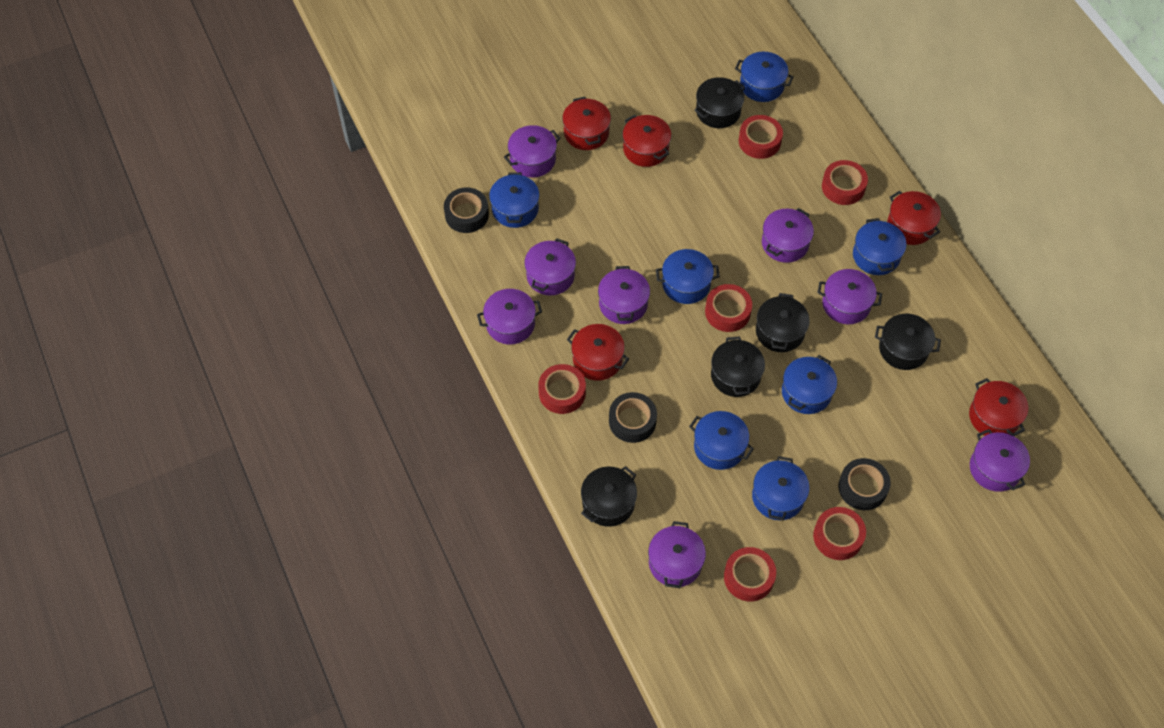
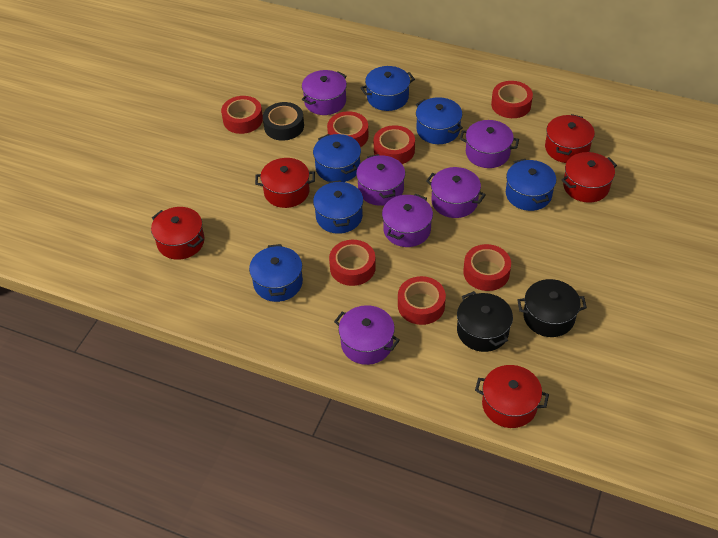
black pot: 5 -> 2
black tape: 3 -> 1
blue pot: 7 -> 6
purple pot: 8 -> 6
red tape: 6 -> 7

